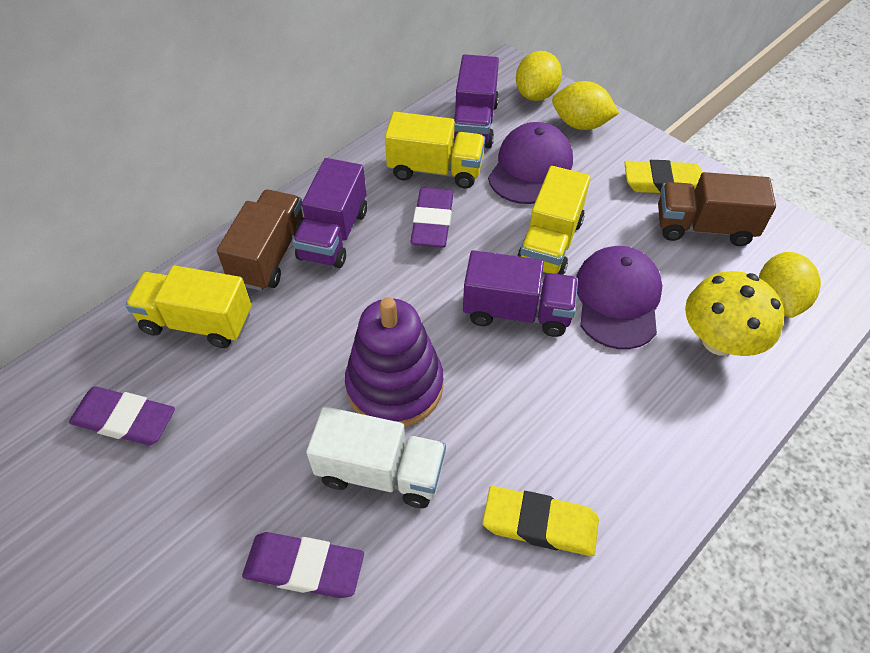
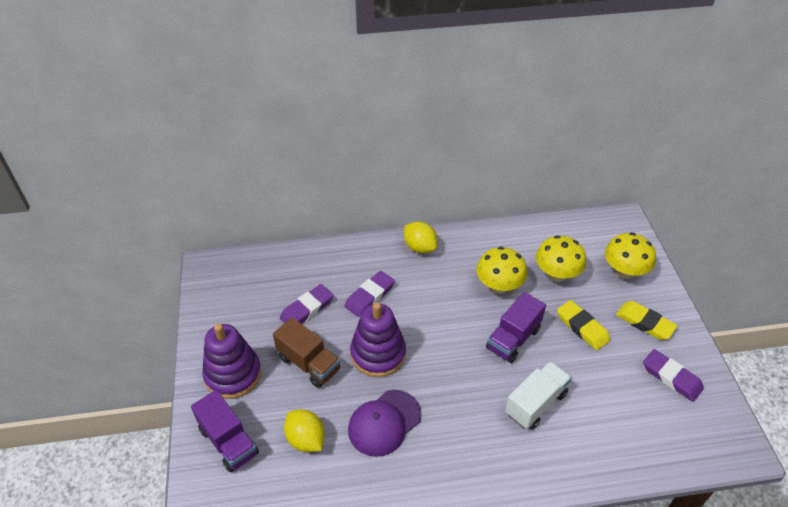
brown truck: 2 -> 1
purple cap: 2 -> 1
purple stacking toy: 1 -> 2
purple truck: 3 -> 2
yellow lemon: 3 -> 2
yellow mushroom: 1 -> 3
yellow truck: 3 -> 0

